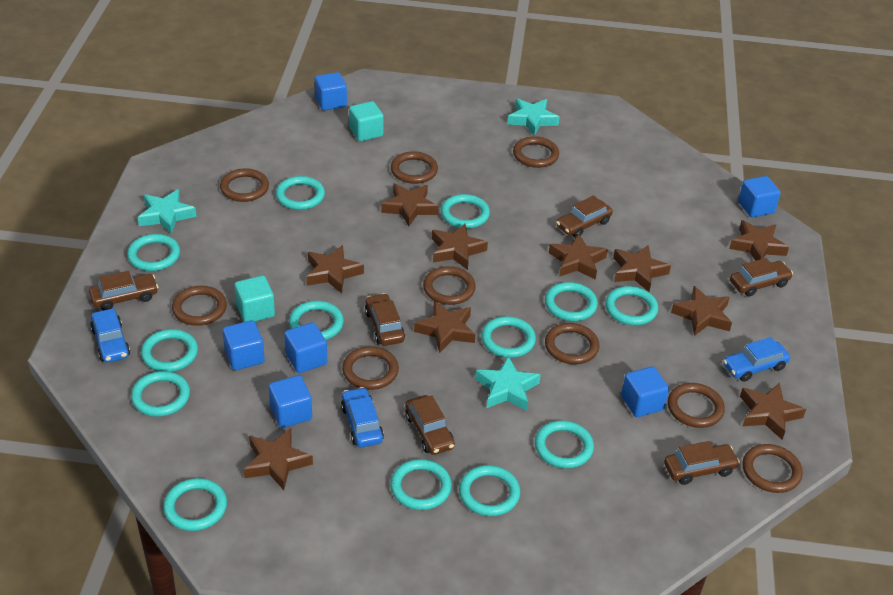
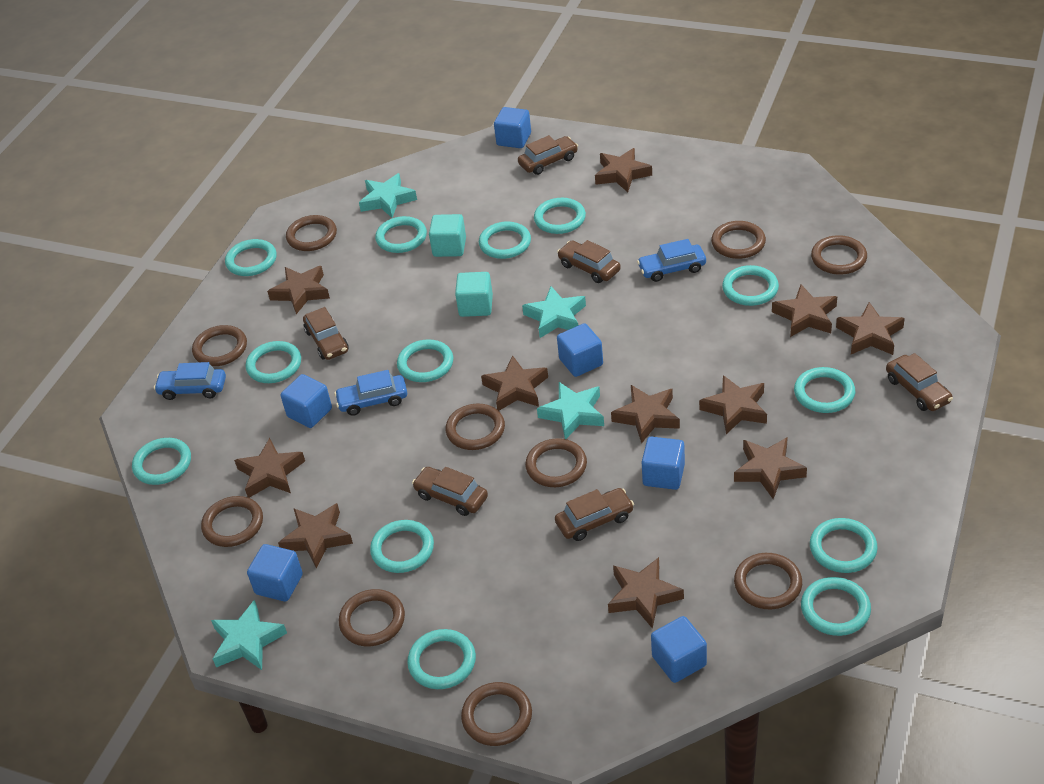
brown ring: 9 -> 10
brown star: 10 -> 11
turquoise star: 3 -> 4

